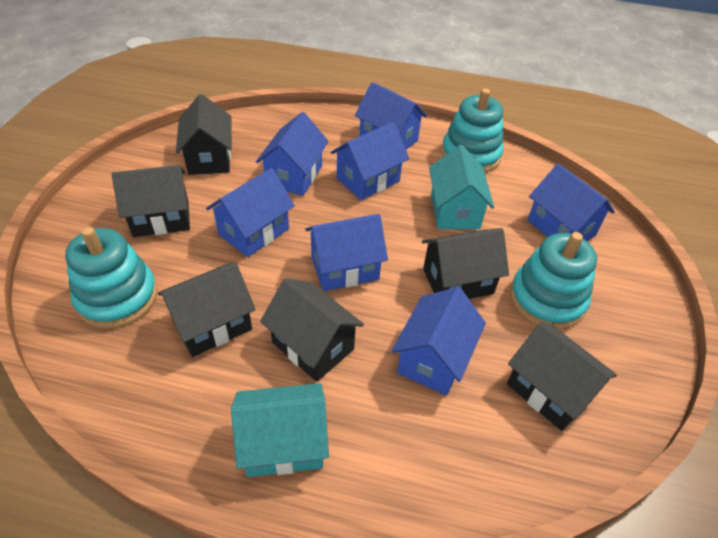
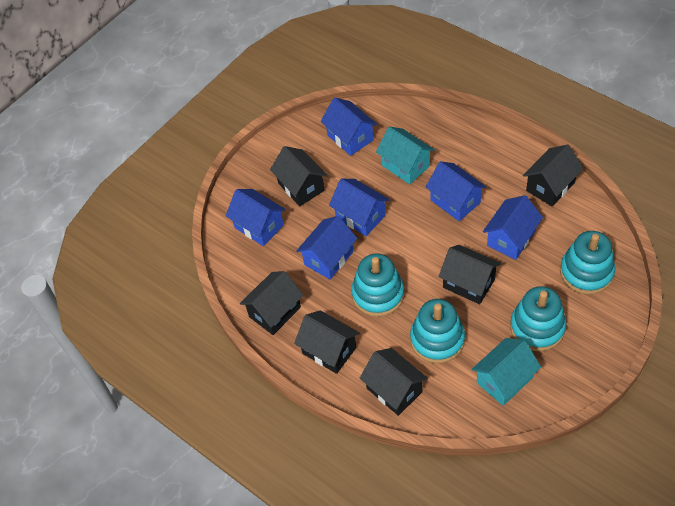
blue house: 7 -> 6
turquoise stacking toy: 3 -> 4

